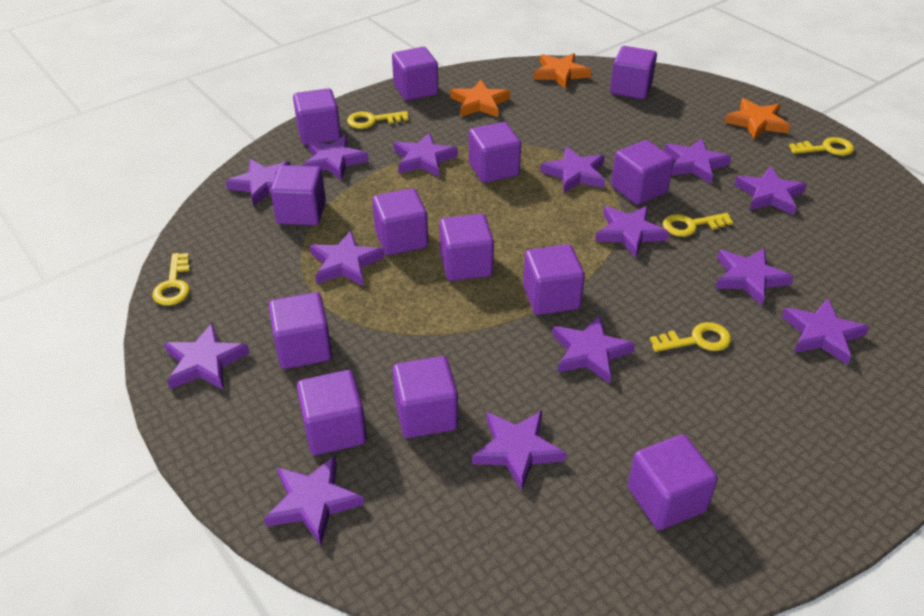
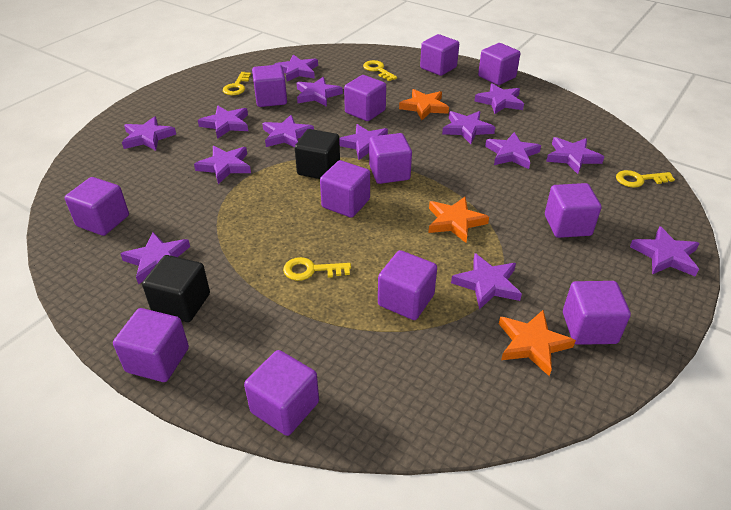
black cube: 0 -> 2
purple cube: 13 -> 12
yellow key: 5 -> 4

